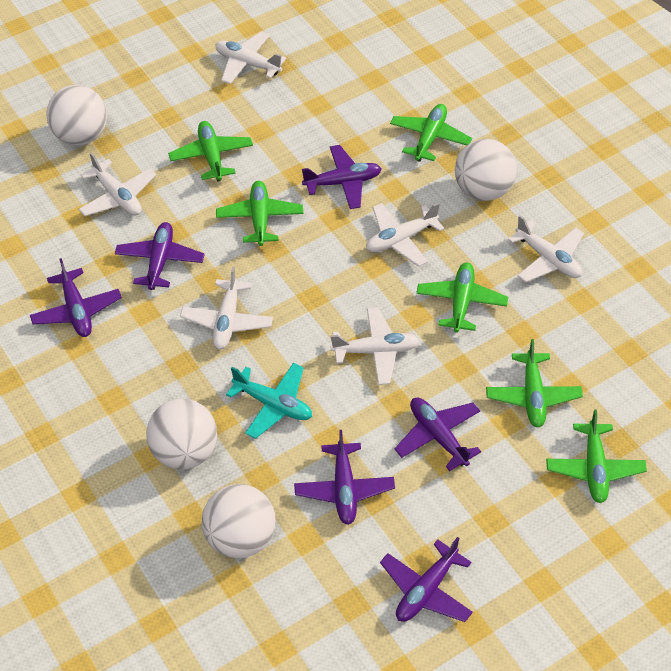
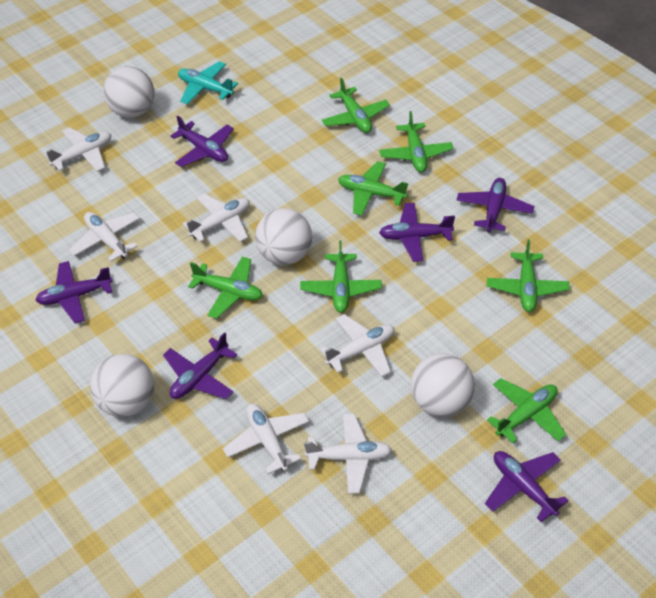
green plane: 6 -> 7

